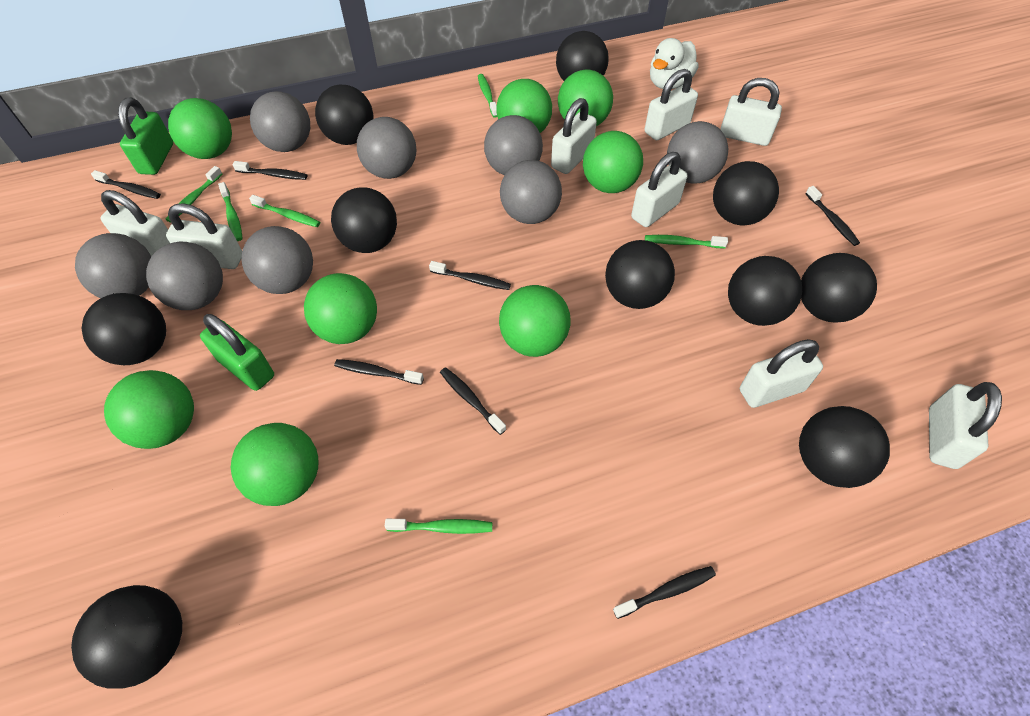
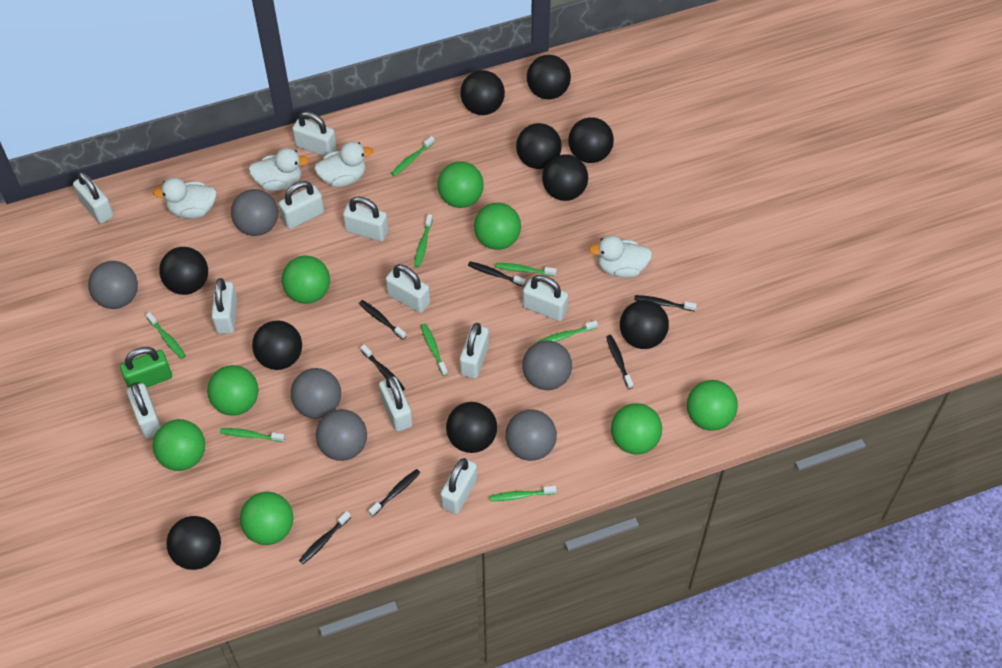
green padlock: 2 -> 1
green toothbrush: 6 -> 8
grey ball: 8 -> 6
white duck: 1 -> 4
white padlock: 8 -> 11

